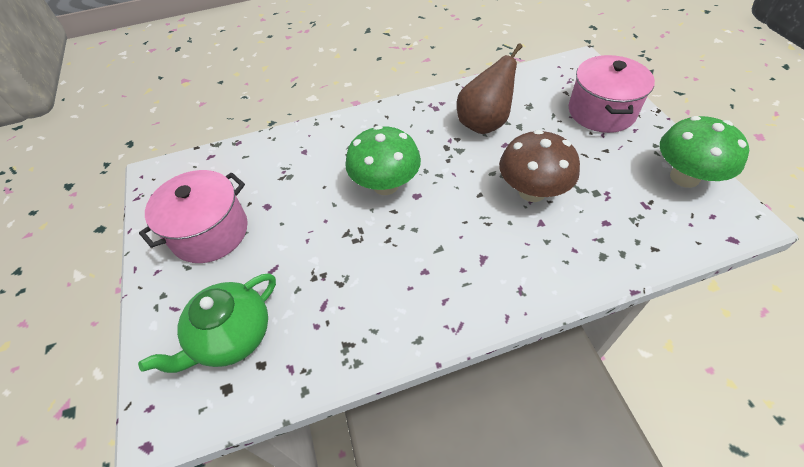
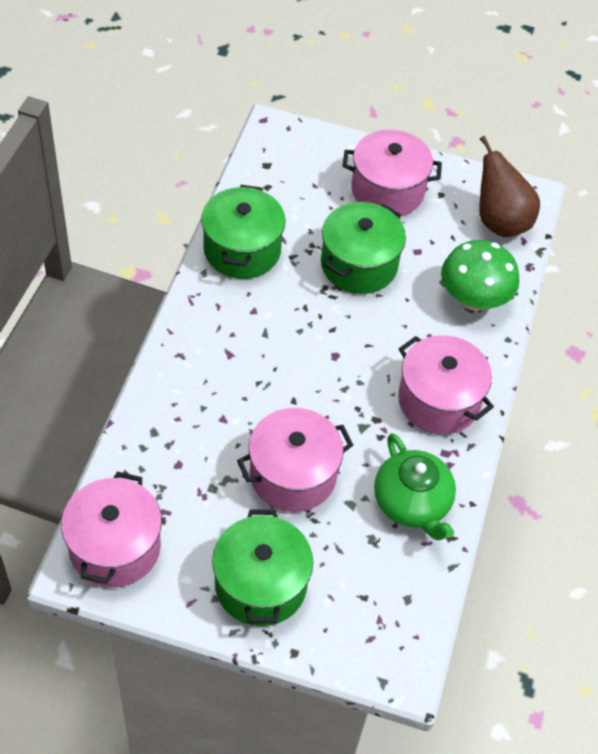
brown mushroom: 1 -> 0
green mushroom: 2 -> 1
green pot: 0 -> 3
pink pot: 2 -> 4

